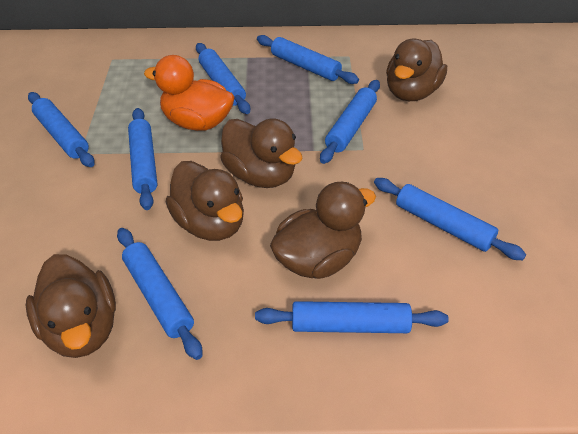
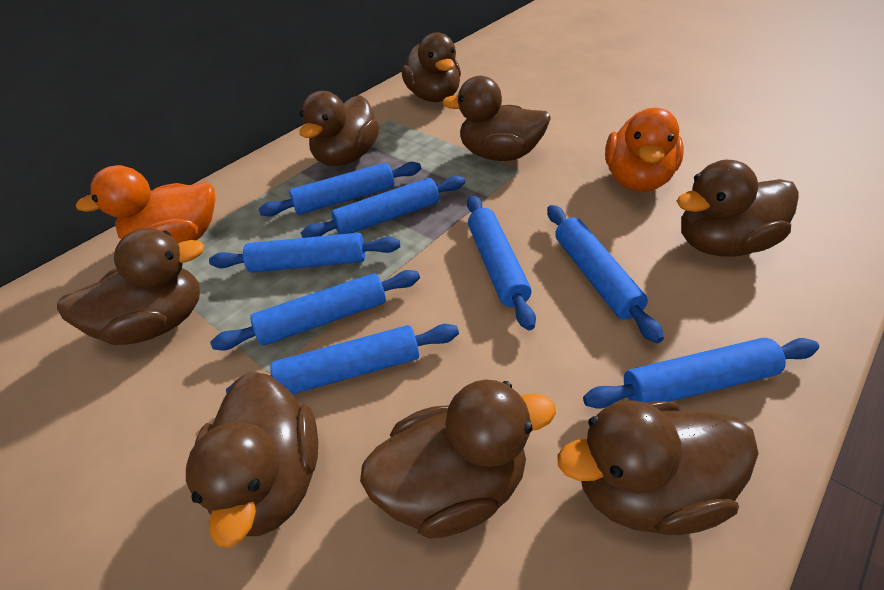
brown duck: 5 -> 8
orange duck: 1 -> 2

